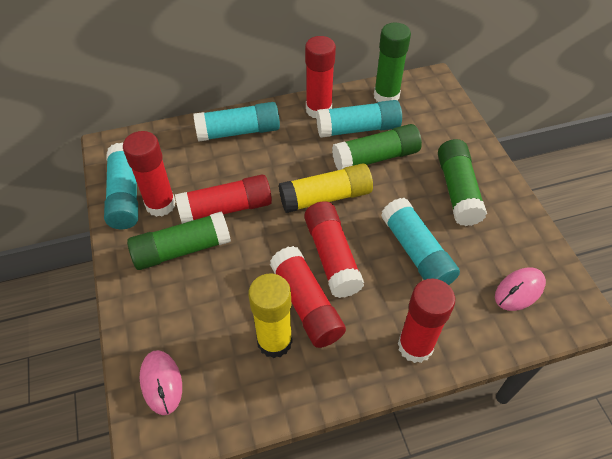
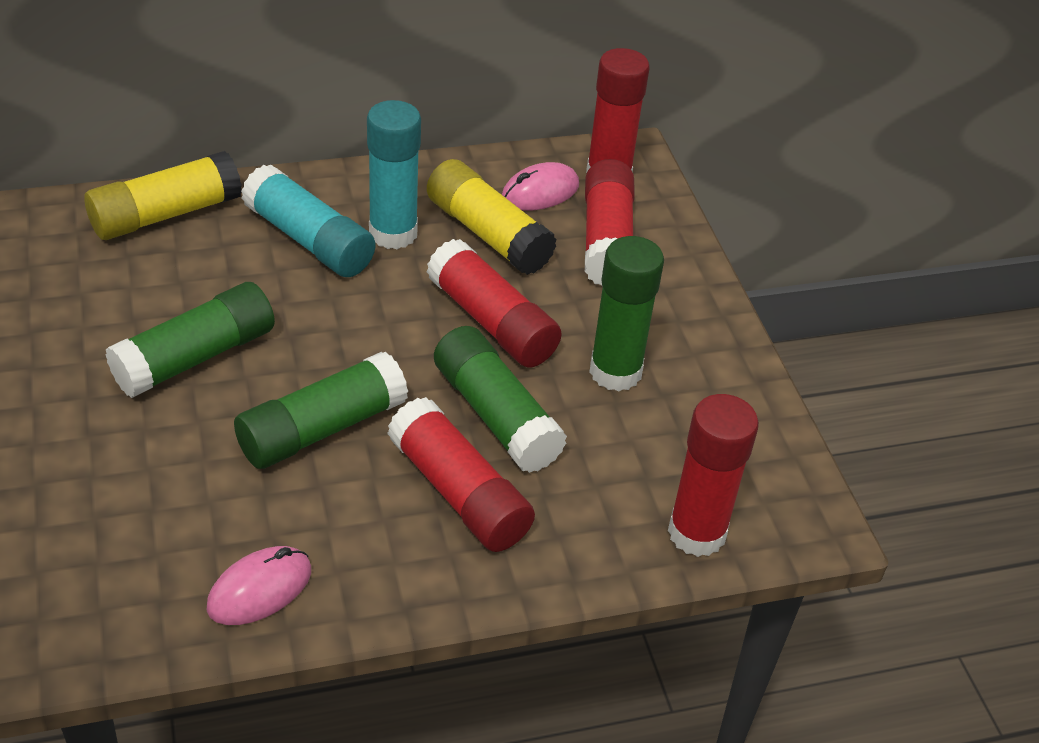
red glue stick: 6 -> 5
turquoise glue stick: 4 -> 2

